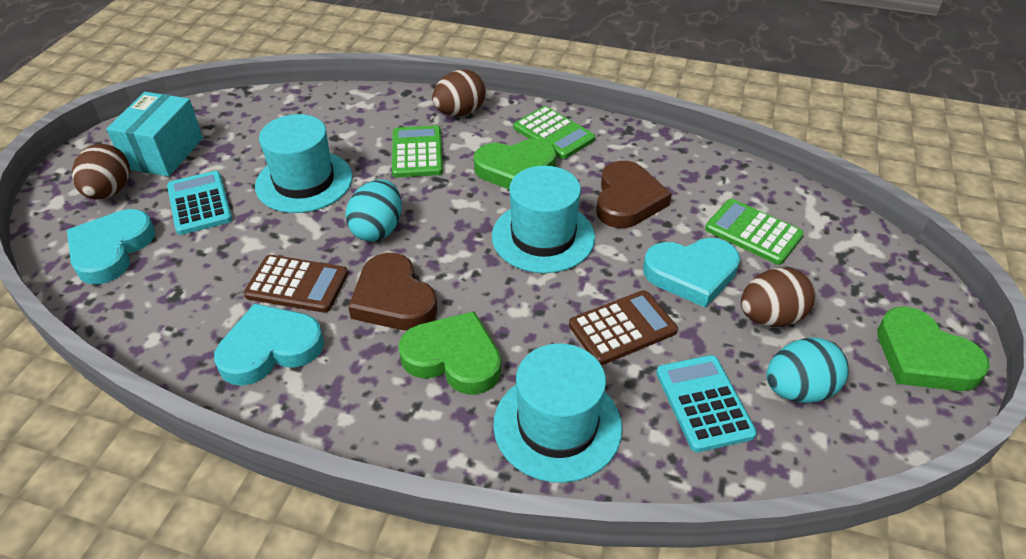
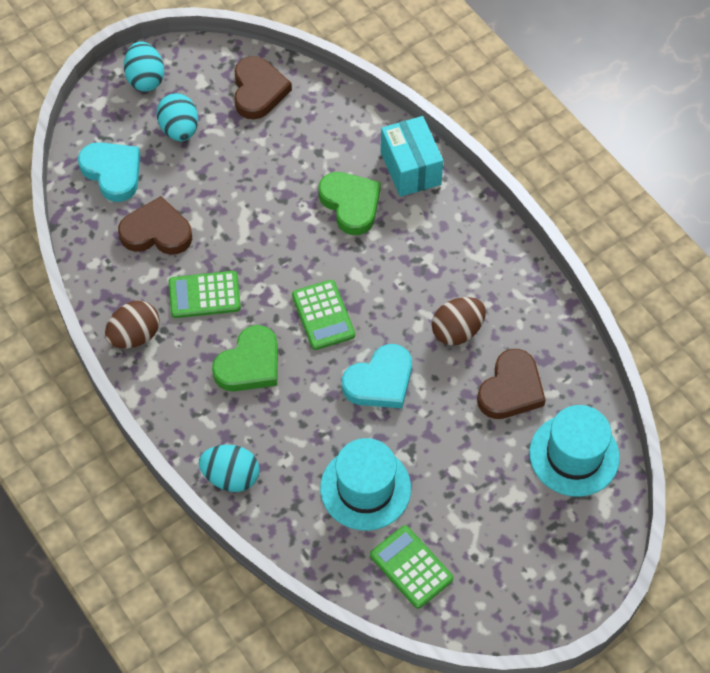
brown calculator: 2 -> 0
brown egg: 3 -> 2
brown heart: 2 -> 3
green heart: 3 -> 2
turquoise calculator: 2 -> 0
turquoise egg: 2 -> 3
turquoise hat: 3 -> 2
turquoise heart: 3 -> 2

